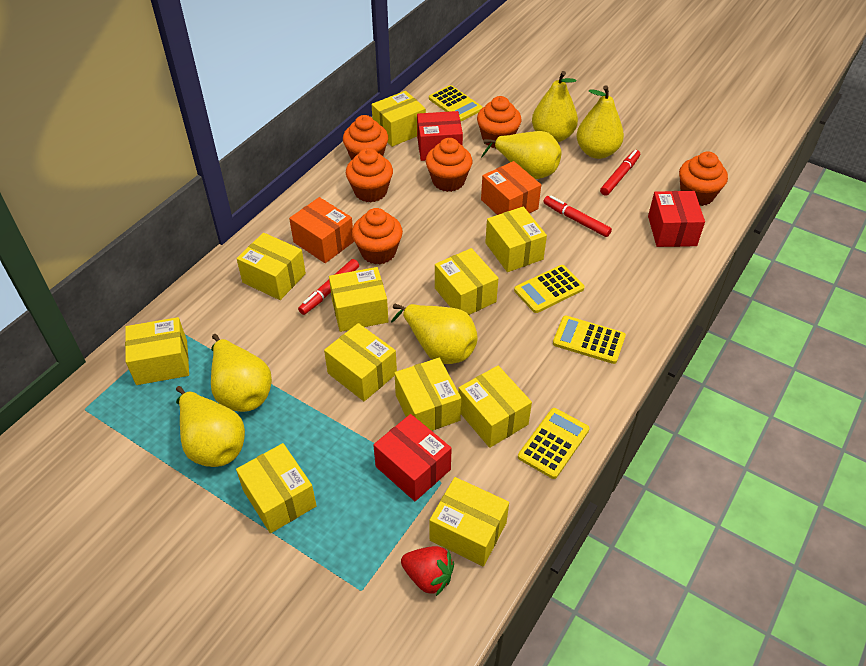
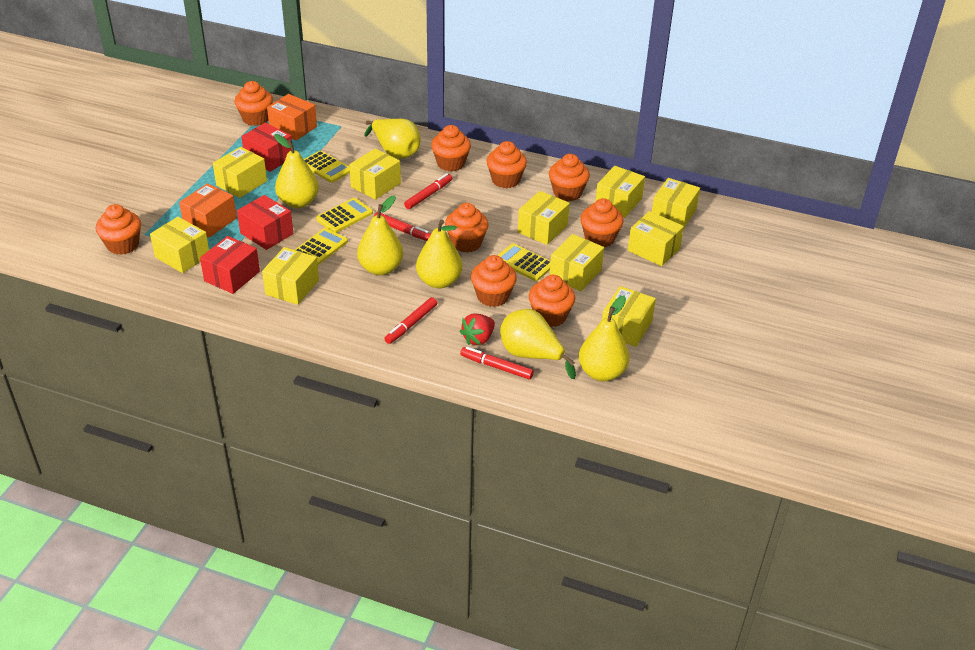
orange cupcake: 6 -> 9
red marker: 3 -> 4
yellow box: 11 -> 10

